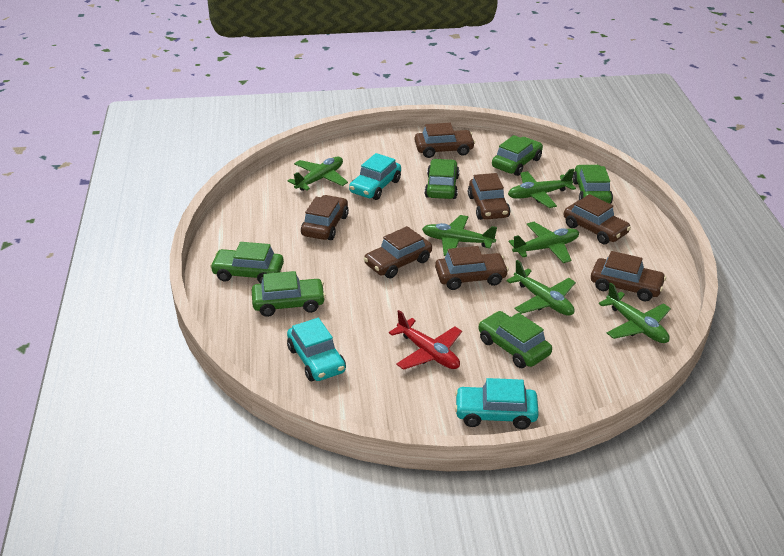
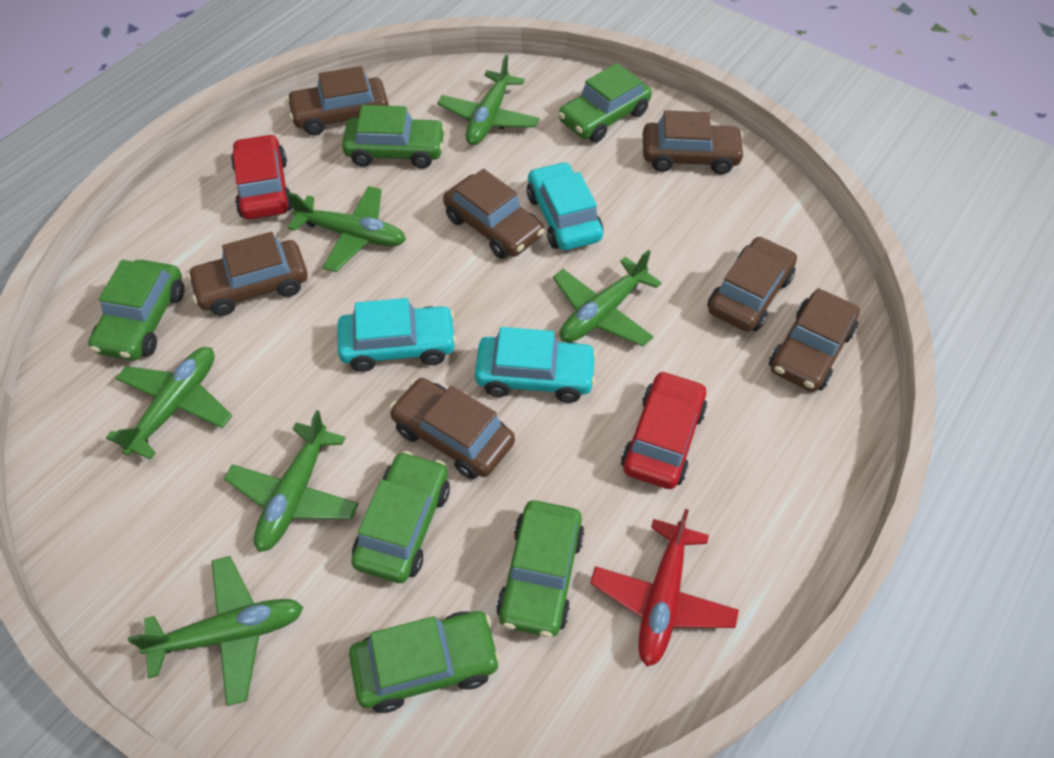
red car: 0 -> 2

